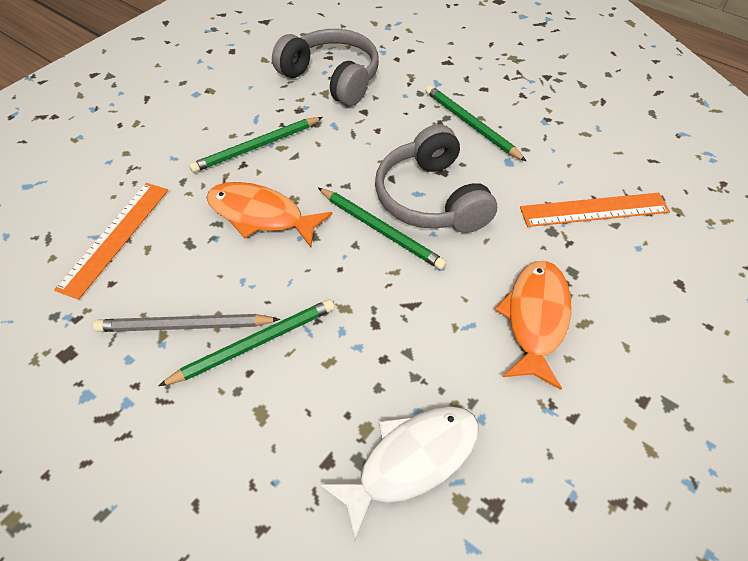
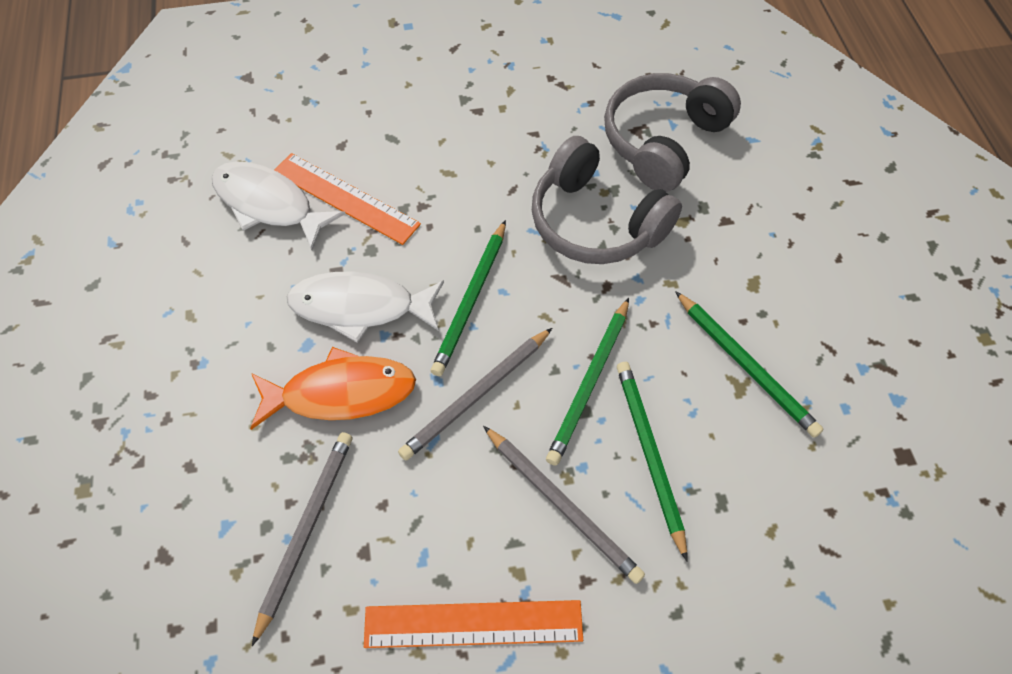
grey pencil: 1 -> 3
orange fish: 2 -> 1
white fish: 1 -> 2

